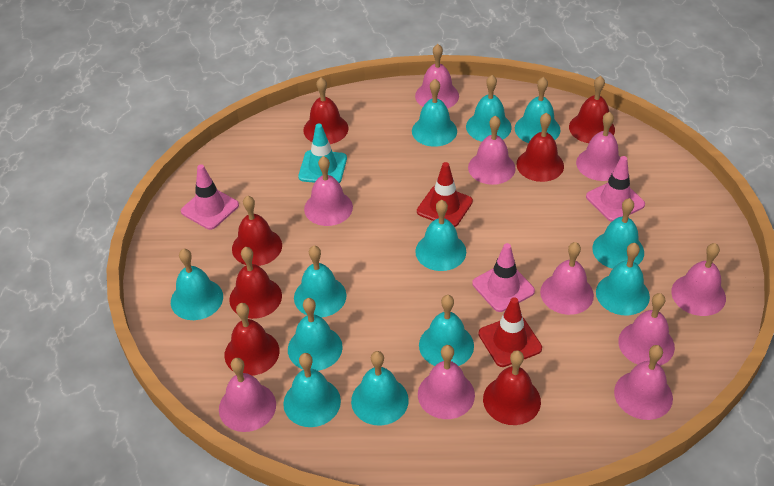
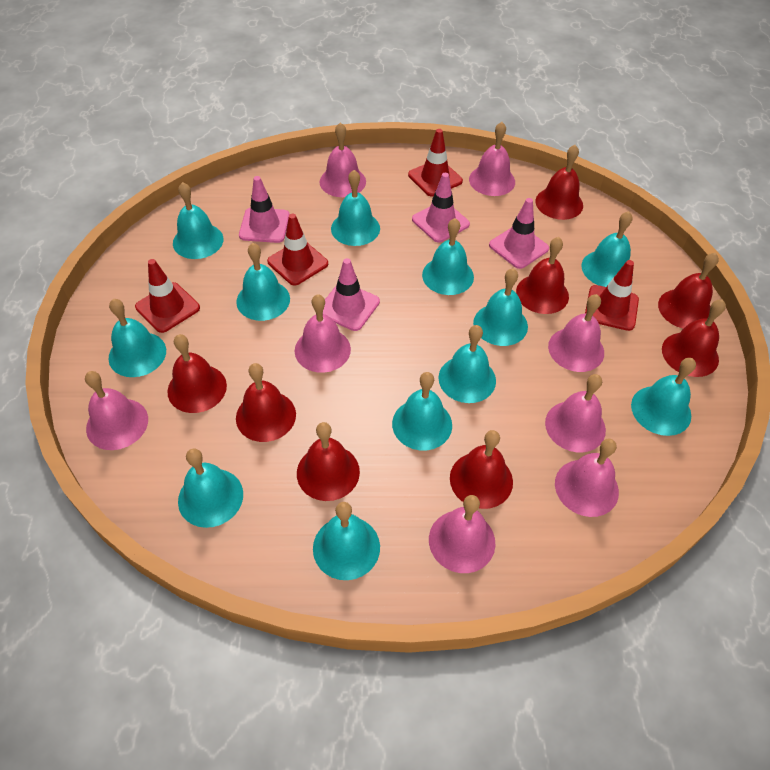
pink bell: 10 -> 8
pink traffic cone: 3 -> 4
red bell: 7 -> 8
red traffic cone: 2 -> 4
turquoise traffic cone: 1 -> 0

